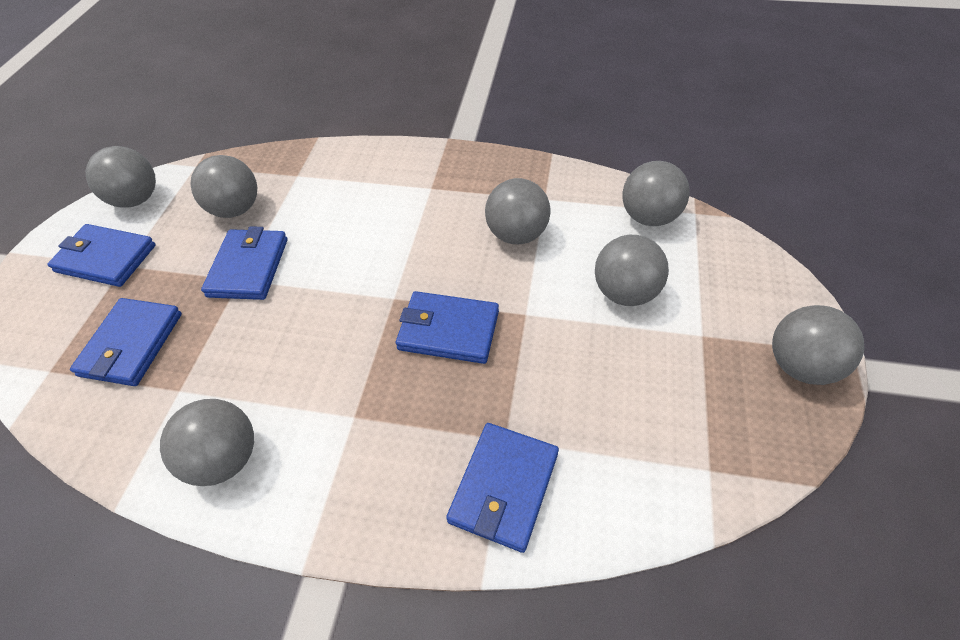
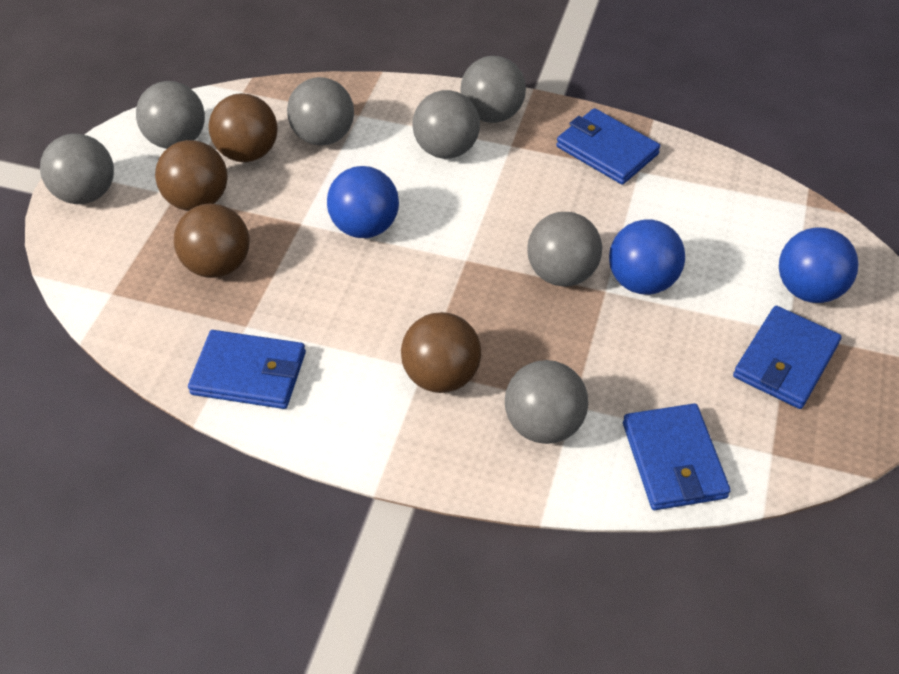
blue ball: 0 -> 3
blue wallet: 5 -> 4
brown ball: 0 -> 4

